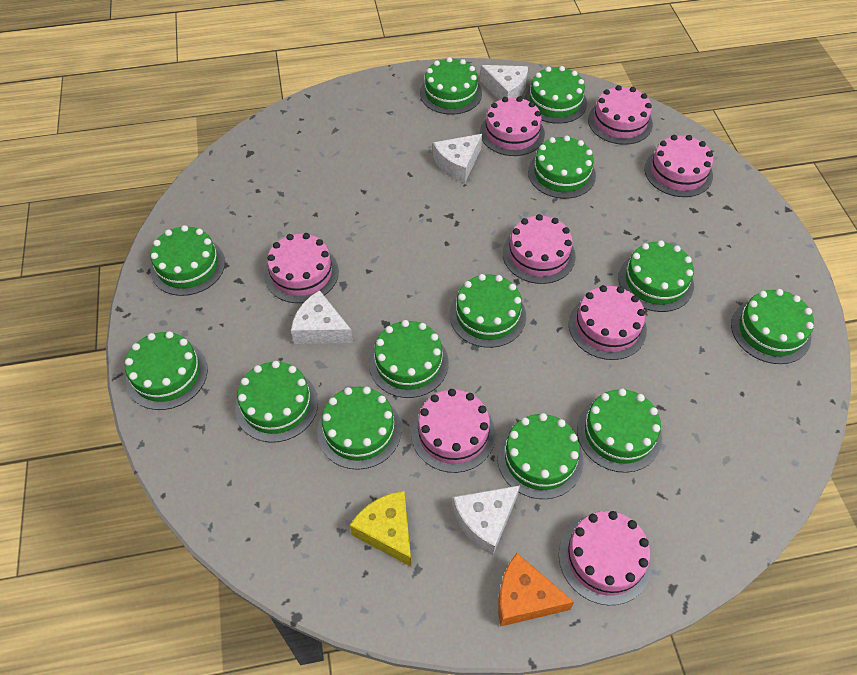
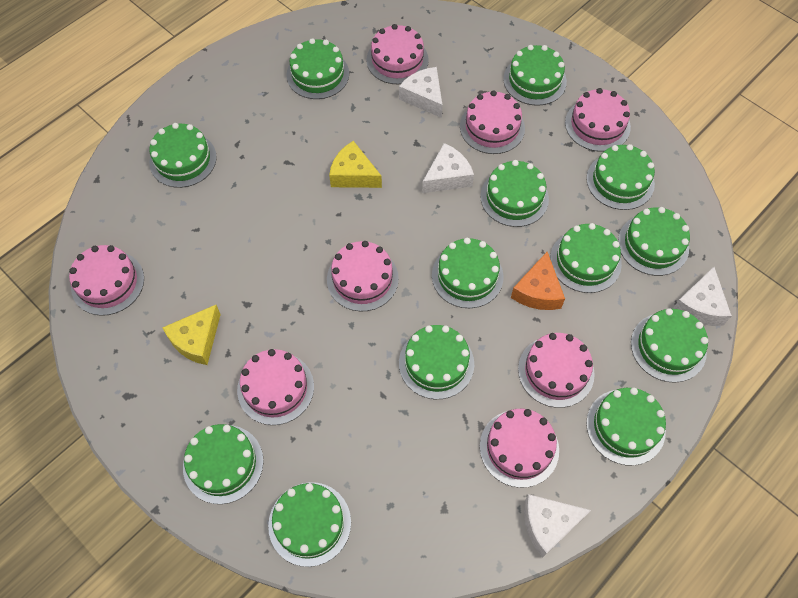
yellow cheese: 1 -> 2

